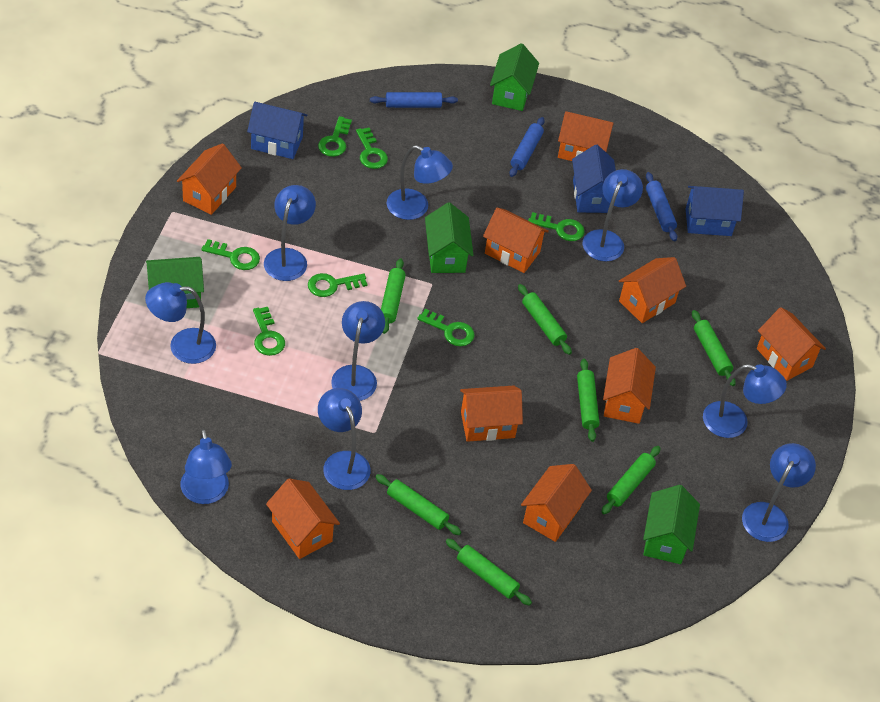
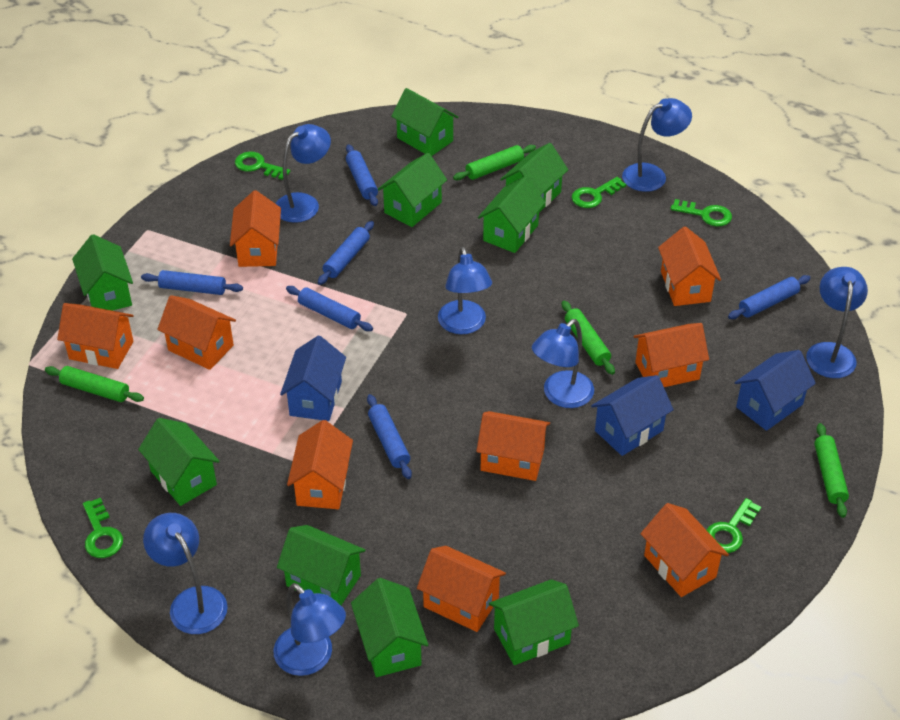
blue lamp: 9 -> 7
blue rolling pin: 3 -> 6
green house: 4 -> 9
green key: 7 -> 5
green rolling pin: 7 -> 4

